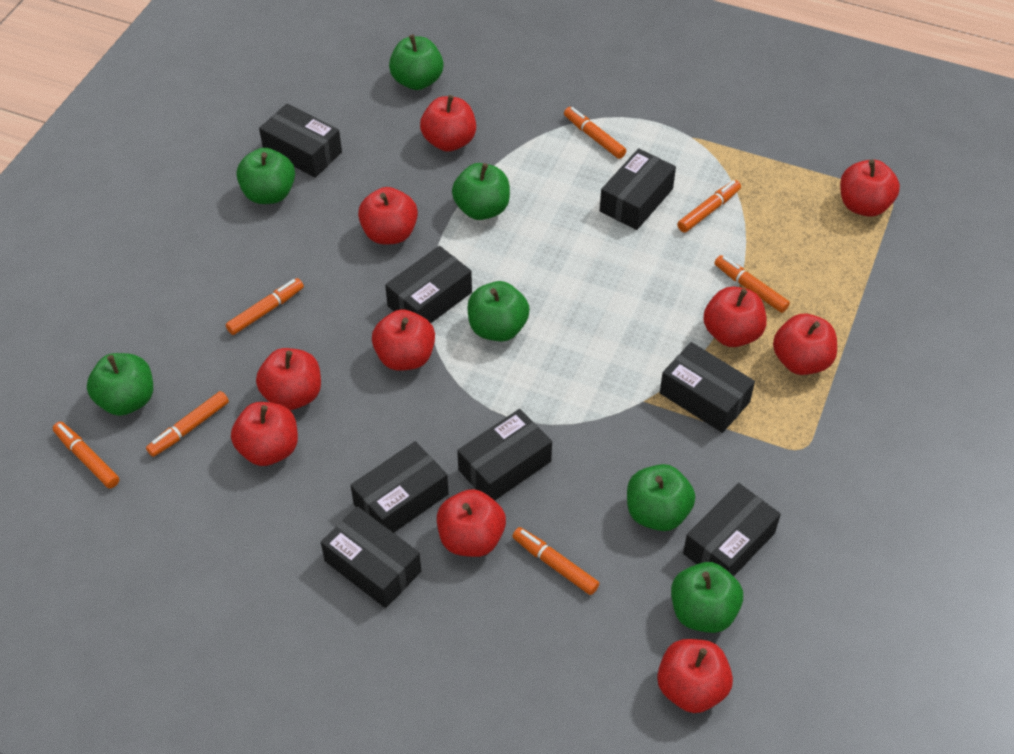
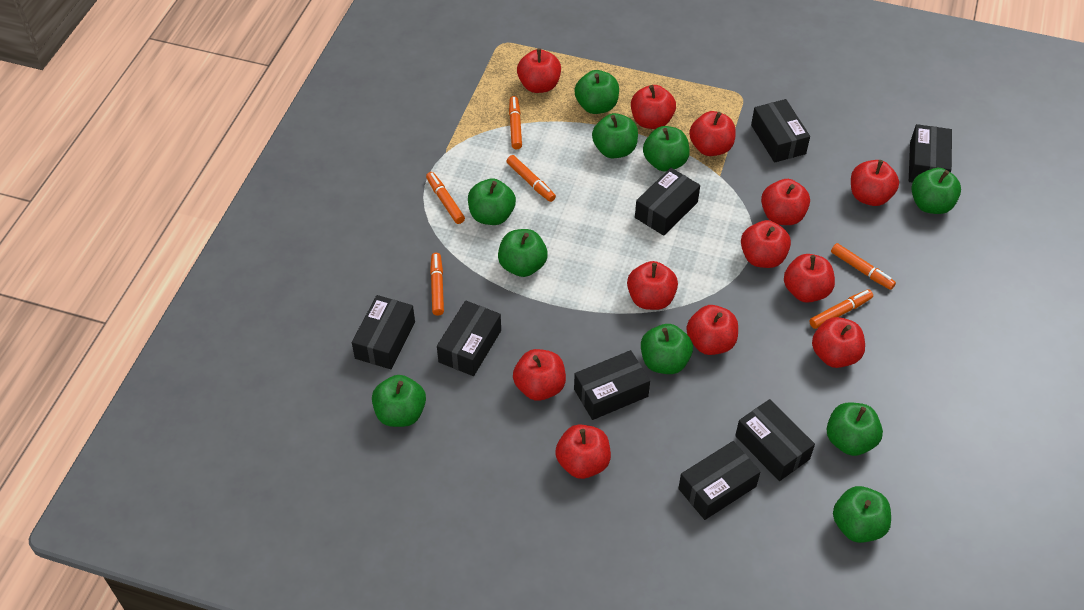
green apple: 7 -> 10
orange marker: 7 -> 6
red apple: 10 -> 12

